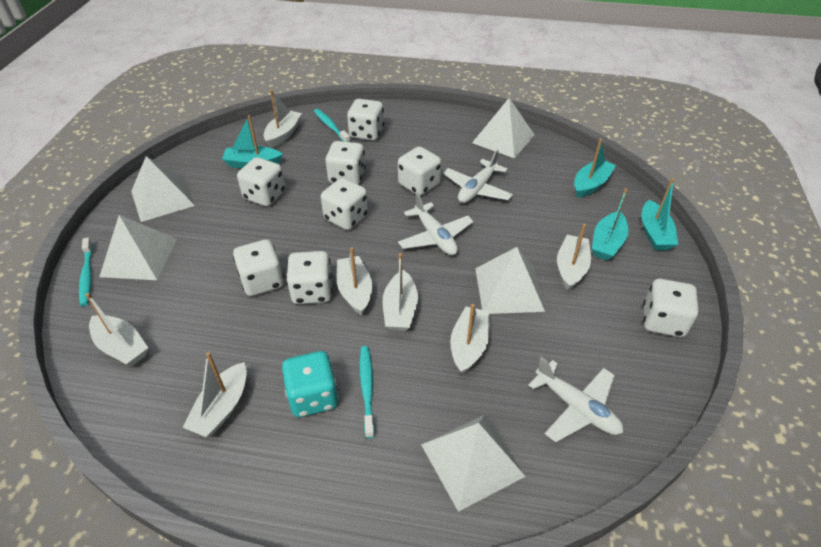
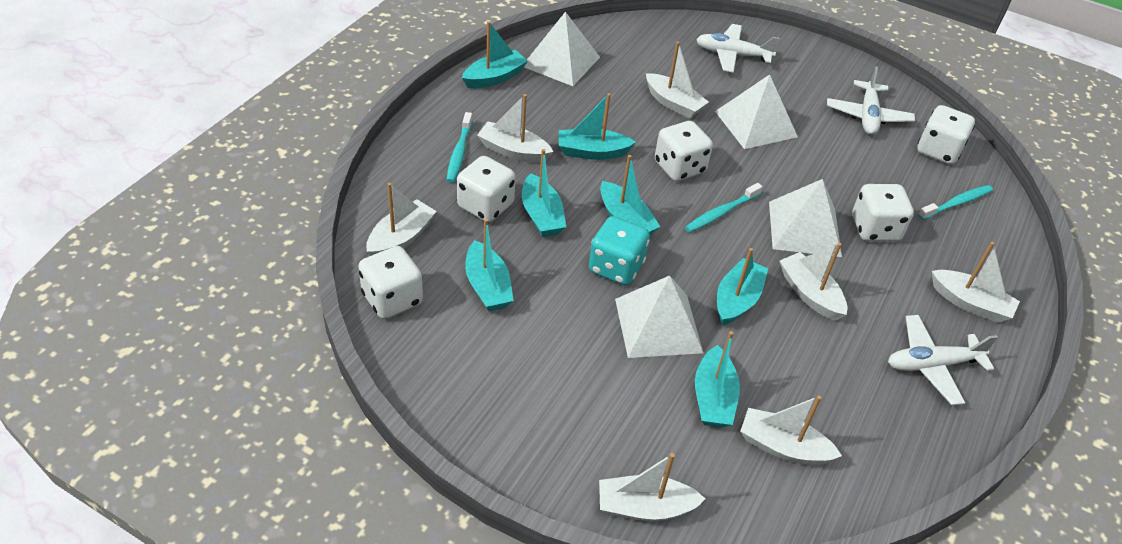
turquoise boat: 4 -> 7
white dice: 8 -> 5
white pyramid: 5 -> 4

